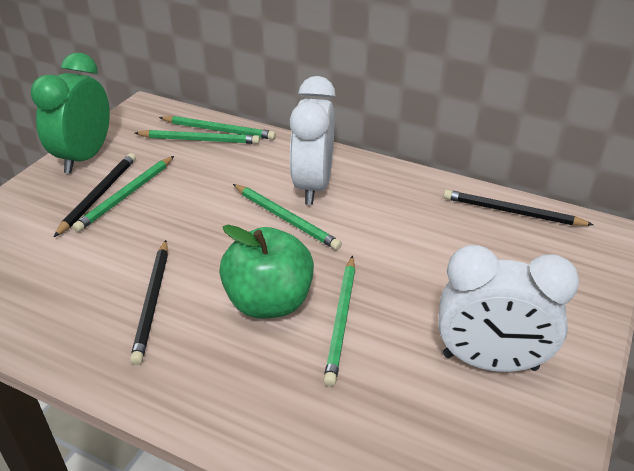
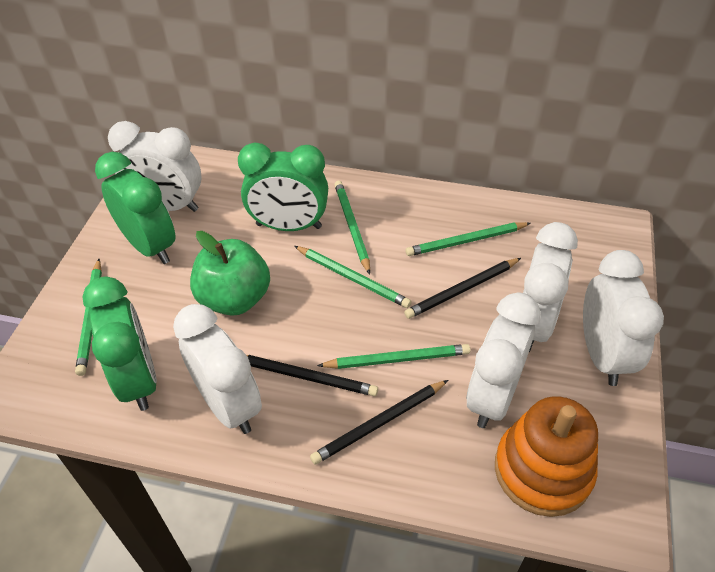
green clock: 1 -> 3
orange stacking toy: 0 -> 1
white clock: 2 -> 5

